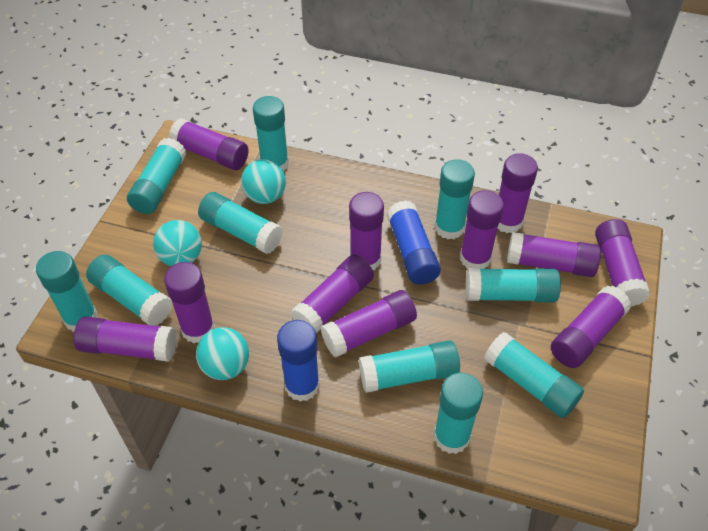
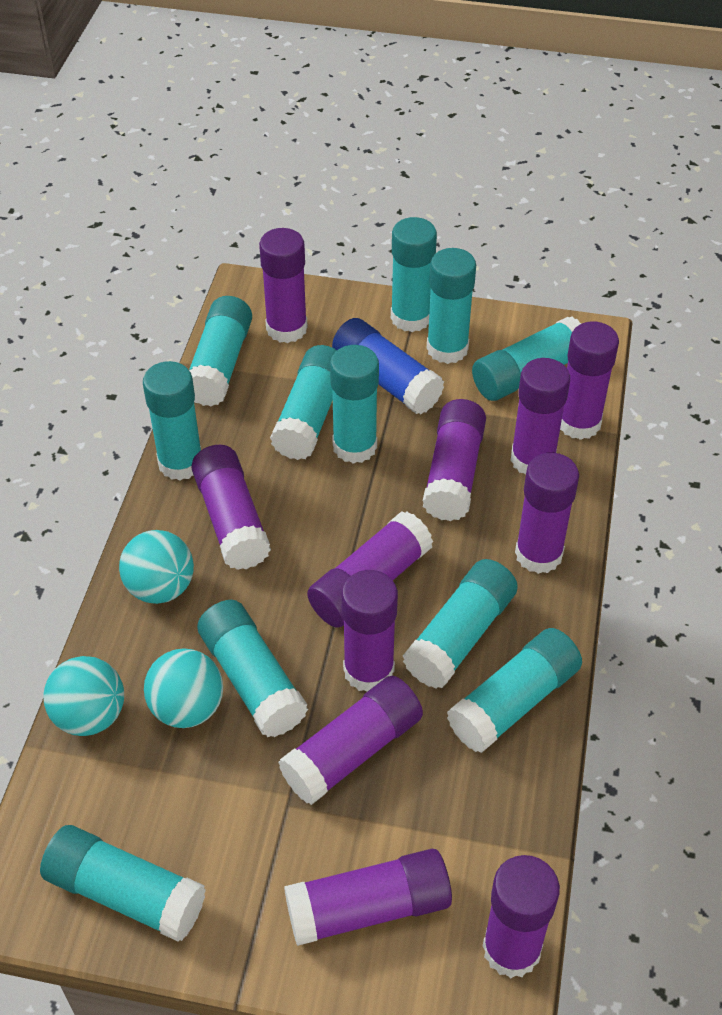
blue glue stick: 2 -> 1
turquoise glue stick: 10 -> 11

